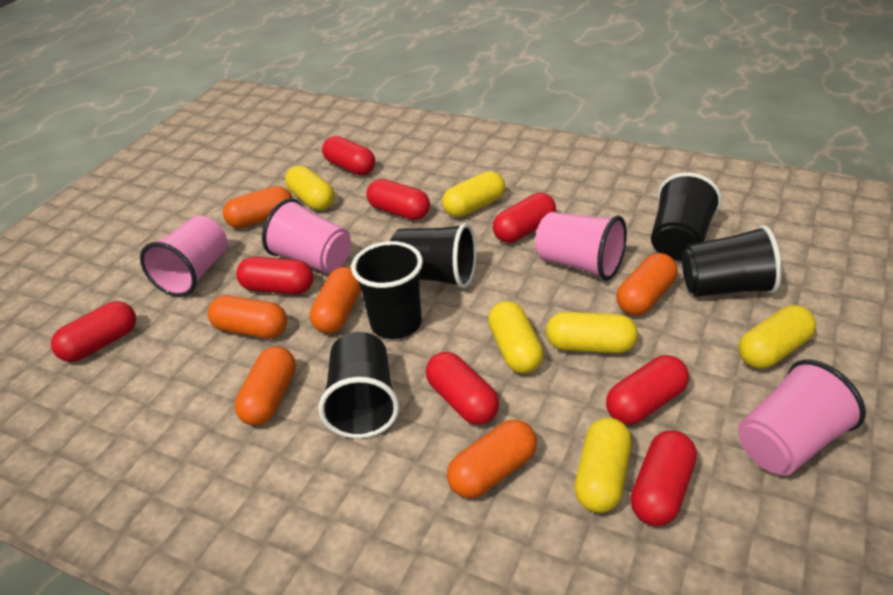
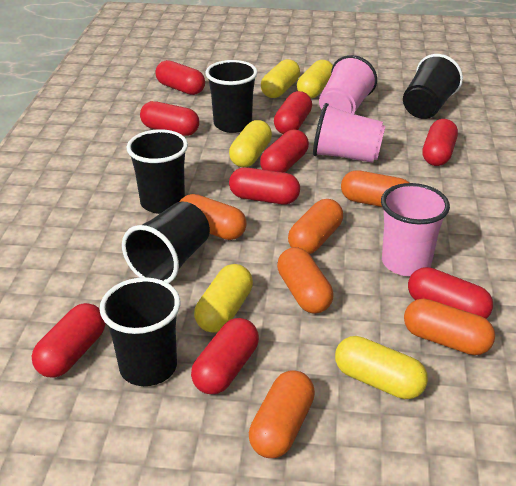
pink cup: 4 -> 3
red capsule: 8 -> 9
yellow capsule: 6 -> 5

